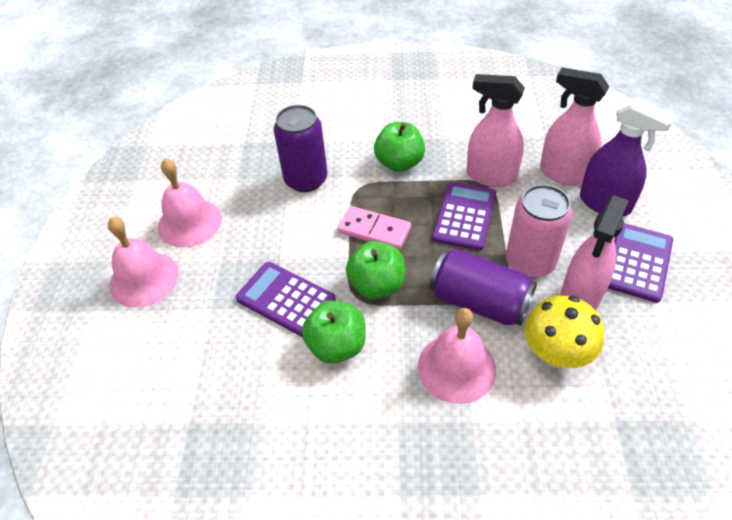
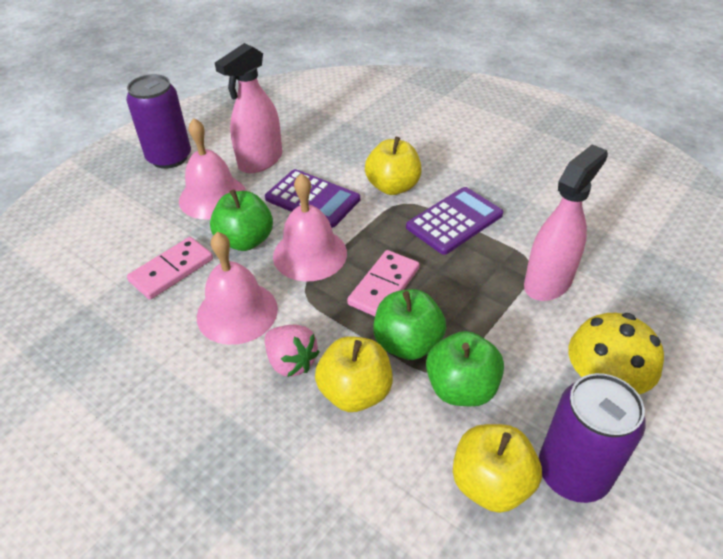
pink can: 1 -> 0
pink domino: 1 -> 2
pink spray bottle: 3 -> 2
pink strawberry: 0 -> 1
purple calculator: 3 -> 2
purple spray bottle: 1 -> 0
yellow apple: 0 -> 3

